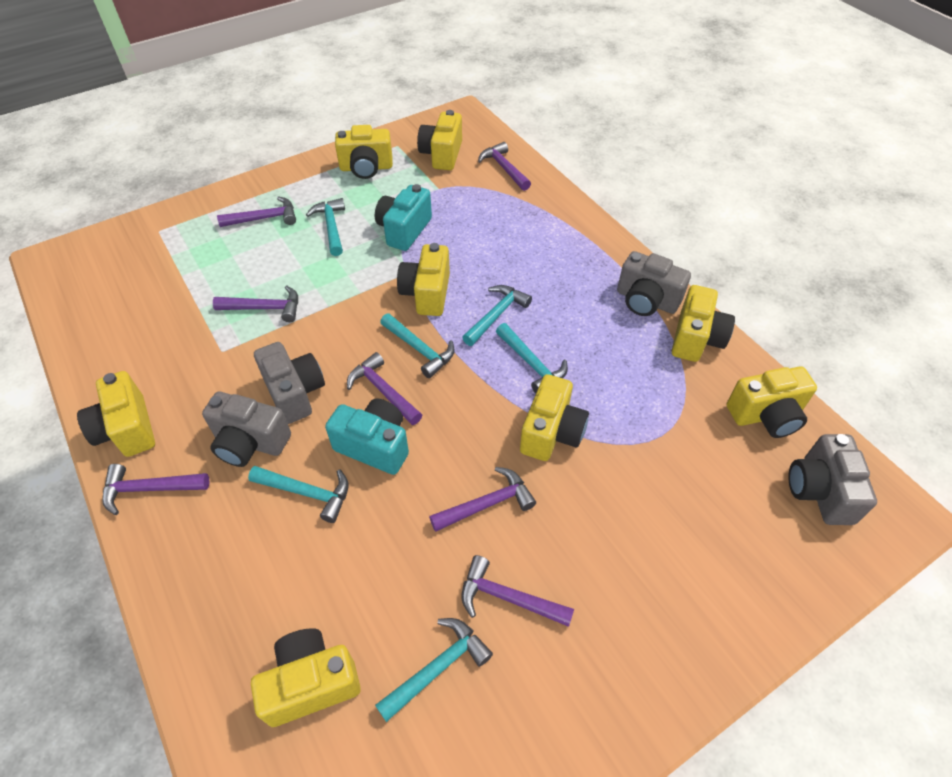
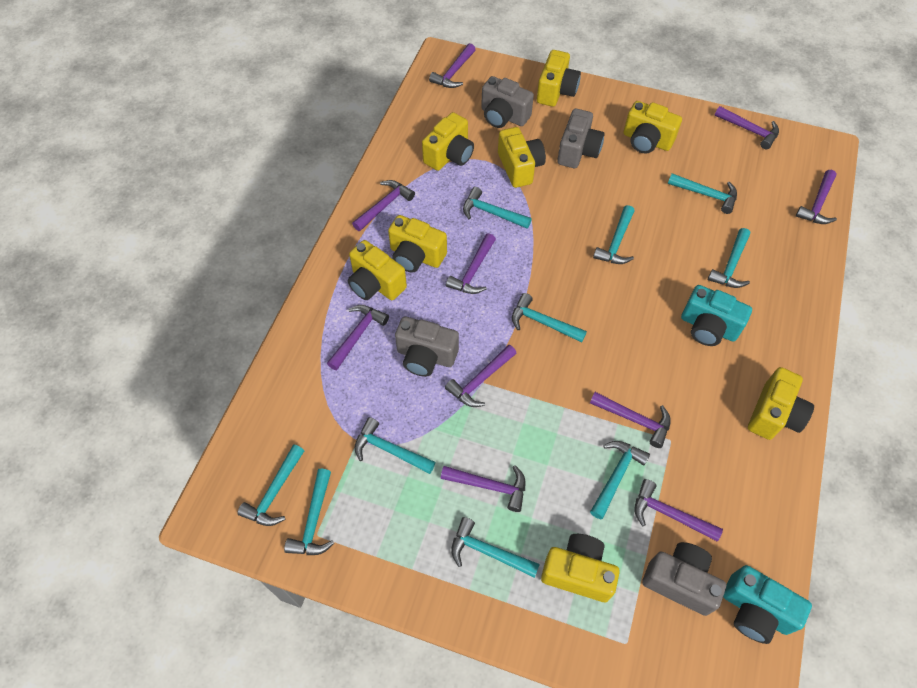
purple hammer: 7 -> 10
turquoise hammer: 6 -> 10

